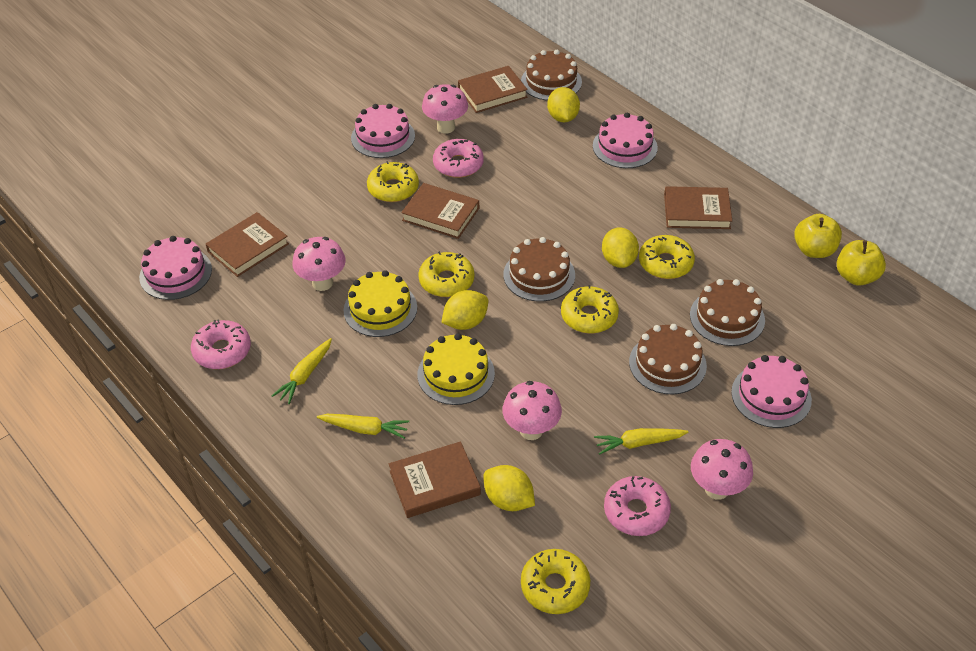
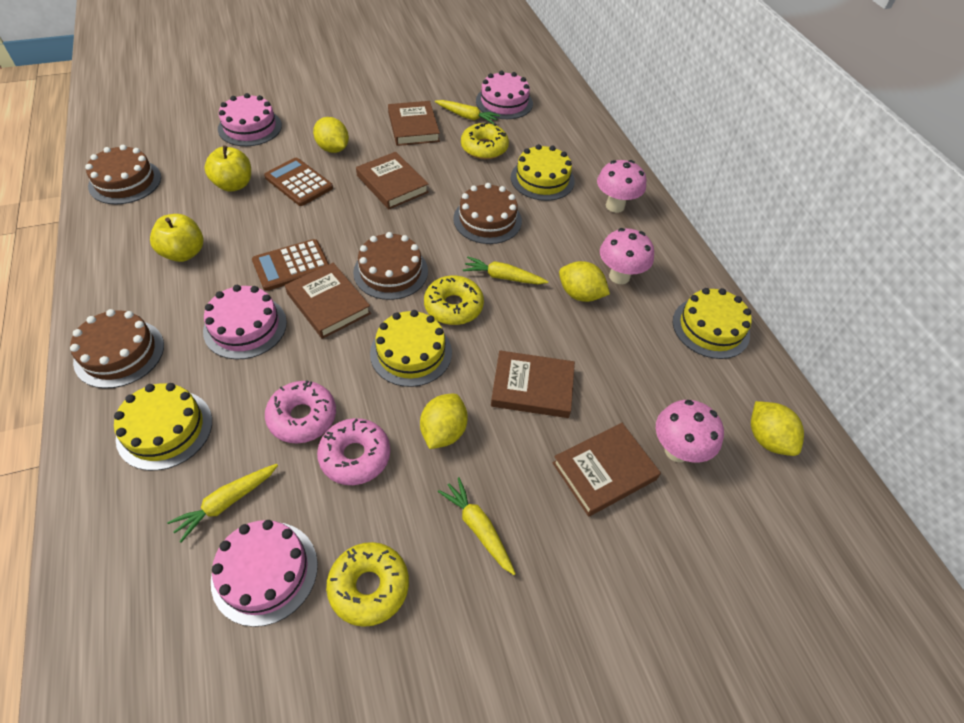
brown calculator: 0 -> 2
pink donut: 3 -> 2
pink mushroom: 4 -> 3
yellow cake: 2 -> 4
yellow carrot: 3 -> 4
yellow donut: 5 -> 3

